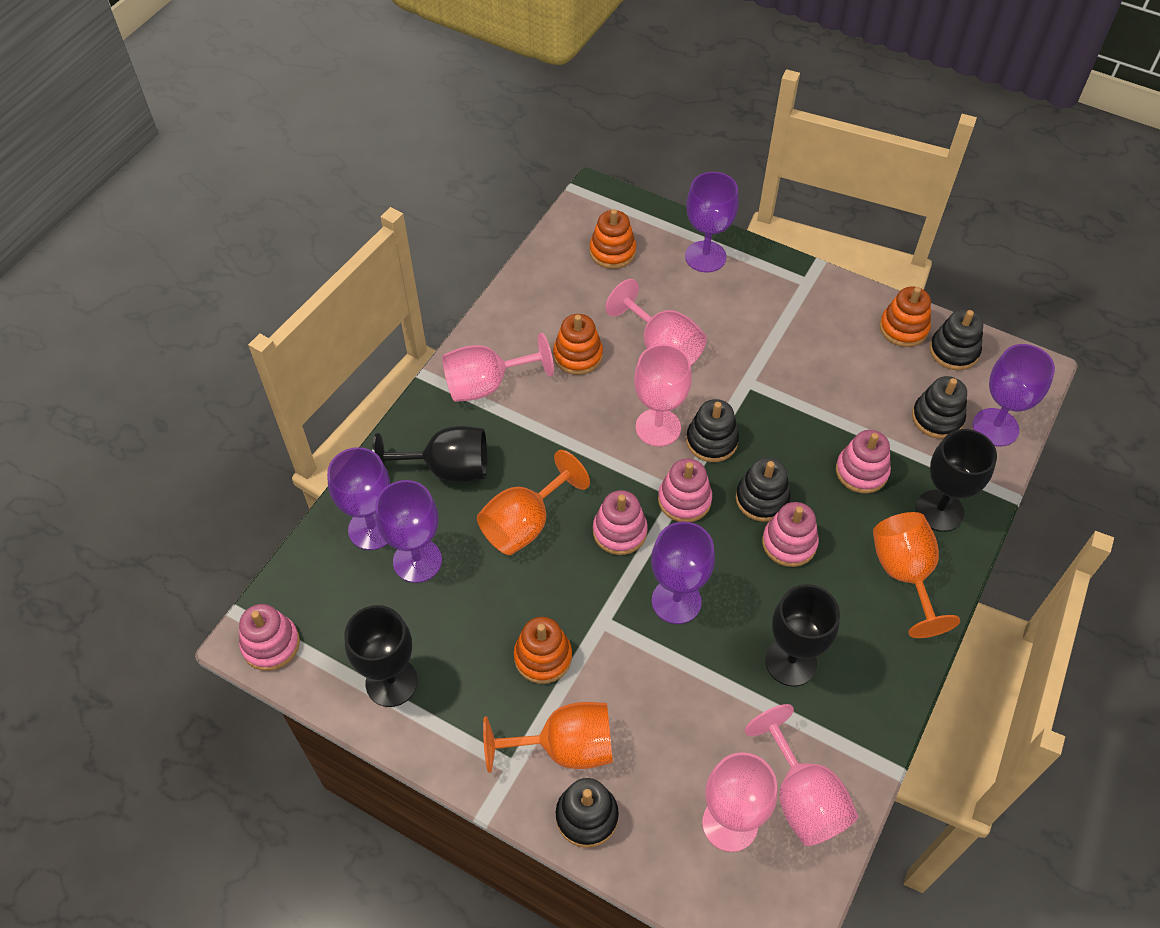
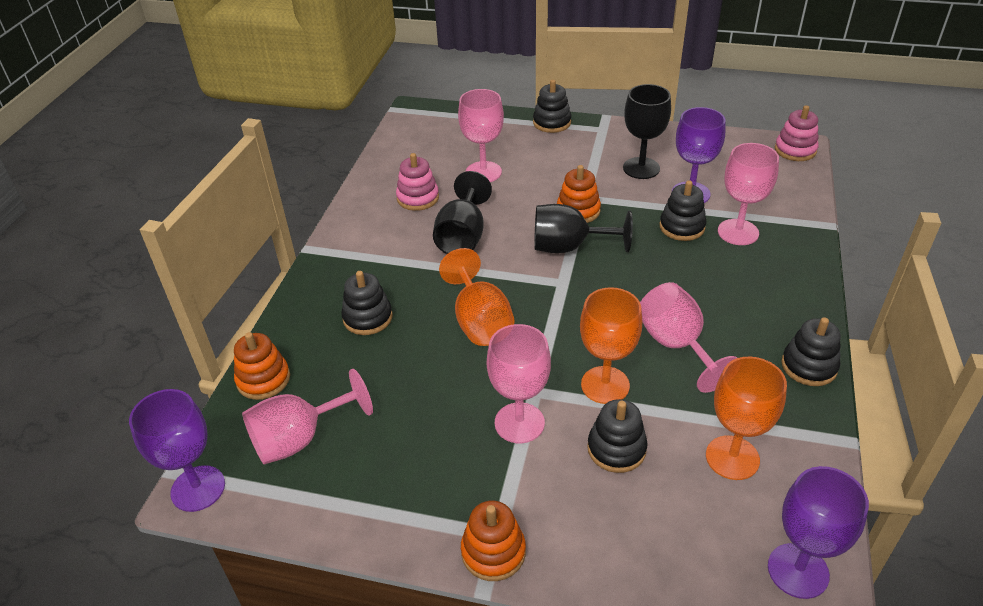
black goblet: 4 -> 3
orange stacking toy: 4 -> 3
pink stacking toy: 5 -> 2
purple goblet: 5 -> 3

